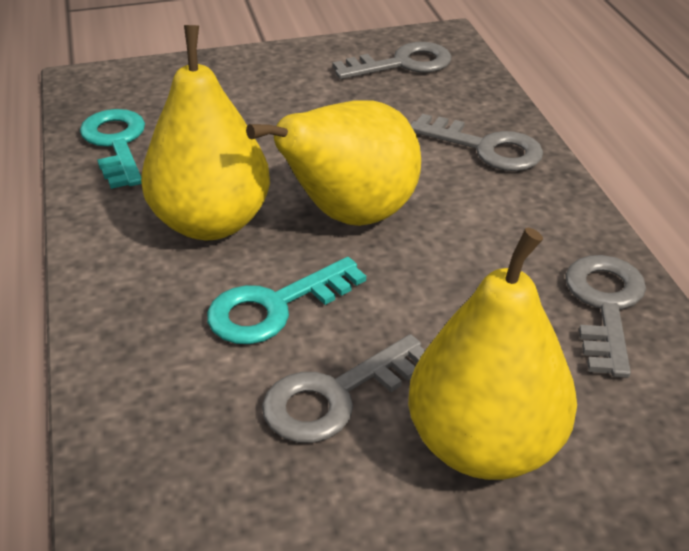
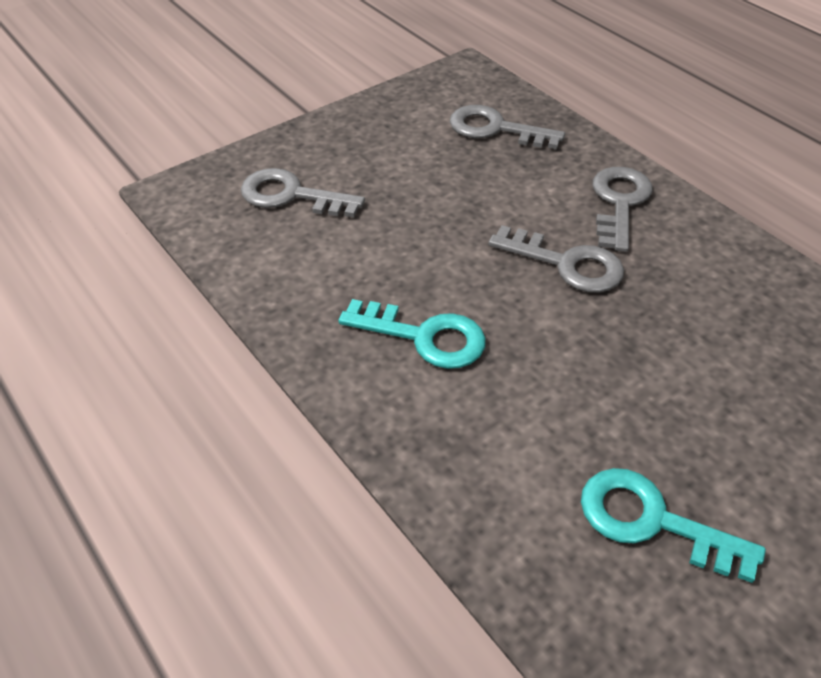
yellow pear: 3 -> 0

